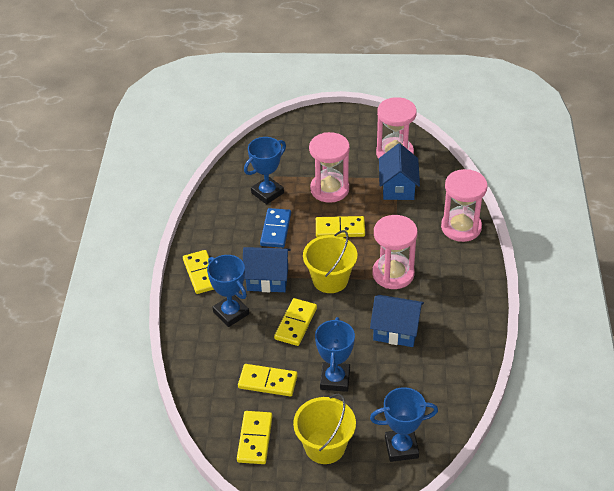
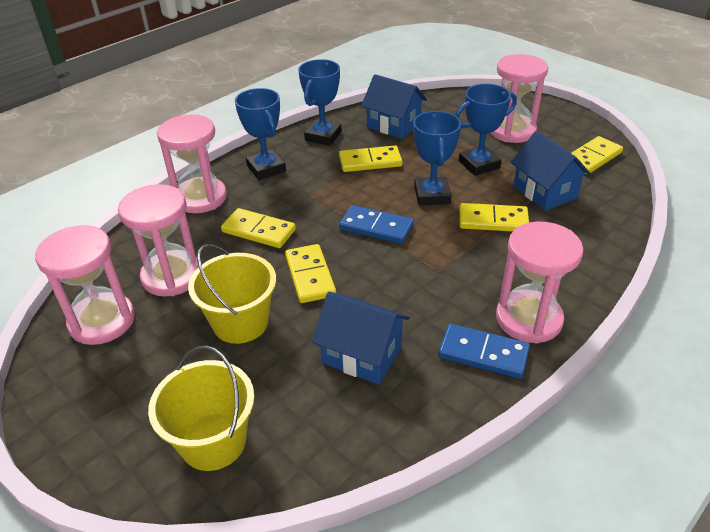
blue domino: 1 -> 2
pink hourglass: 4 -> 5

